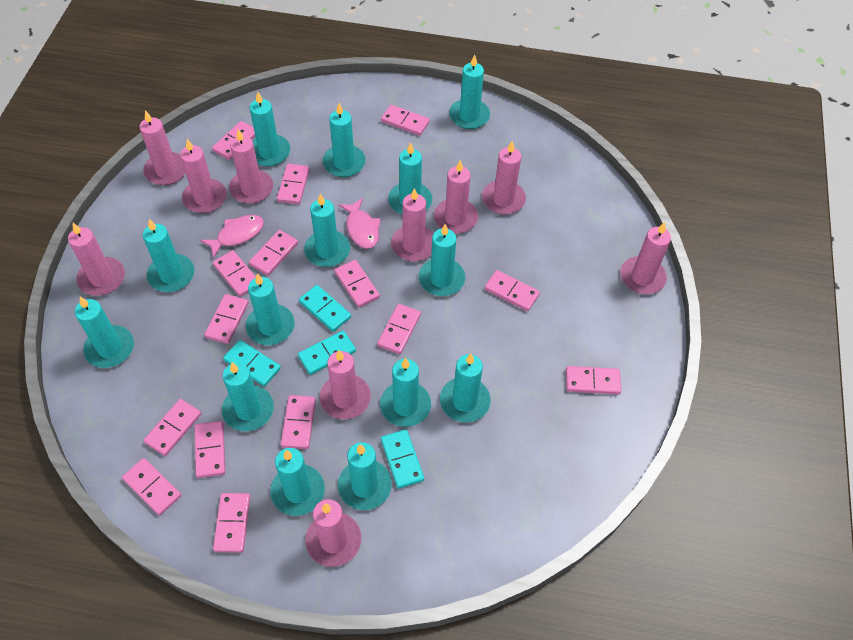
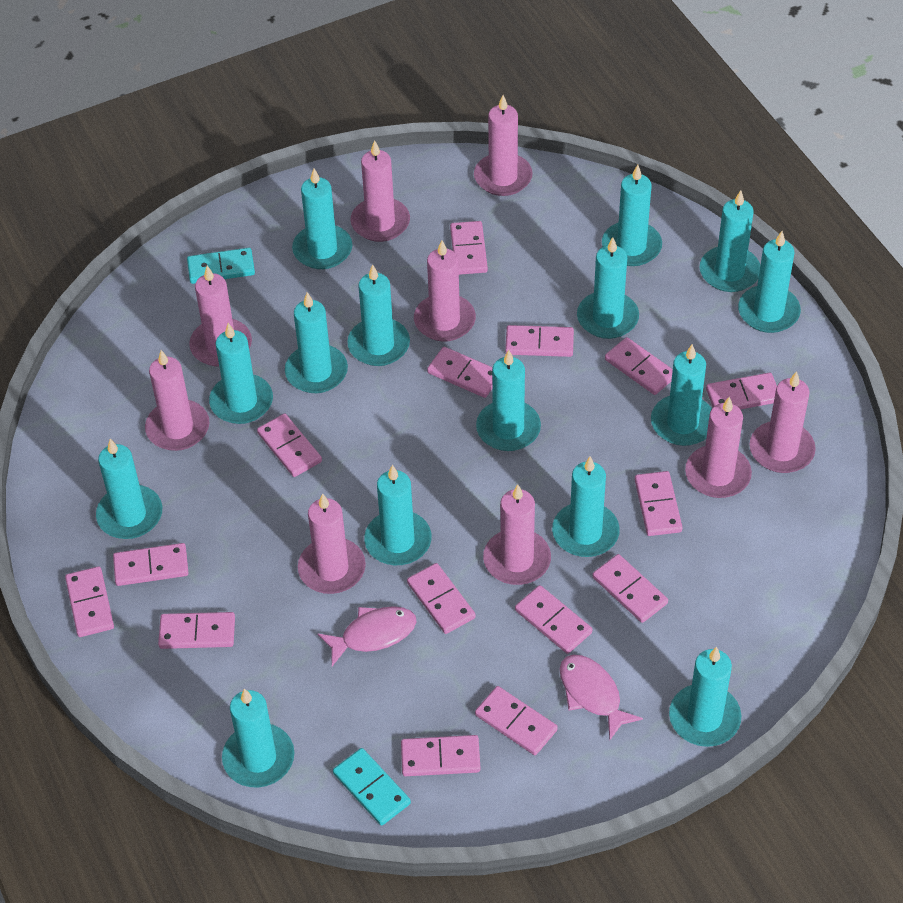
pink candle: 10 -> 9
turquoise candle: 14 -> 15
turquoise domino: 4 -> 2

